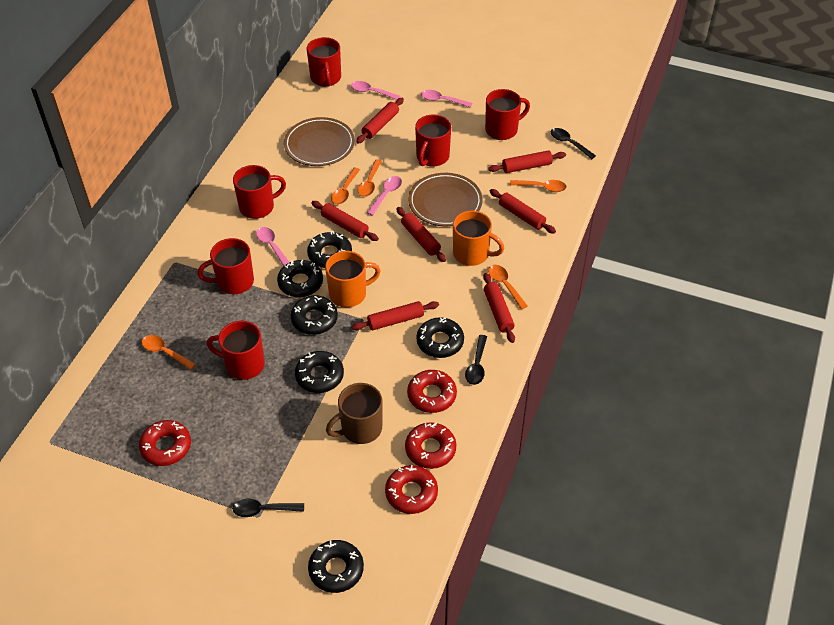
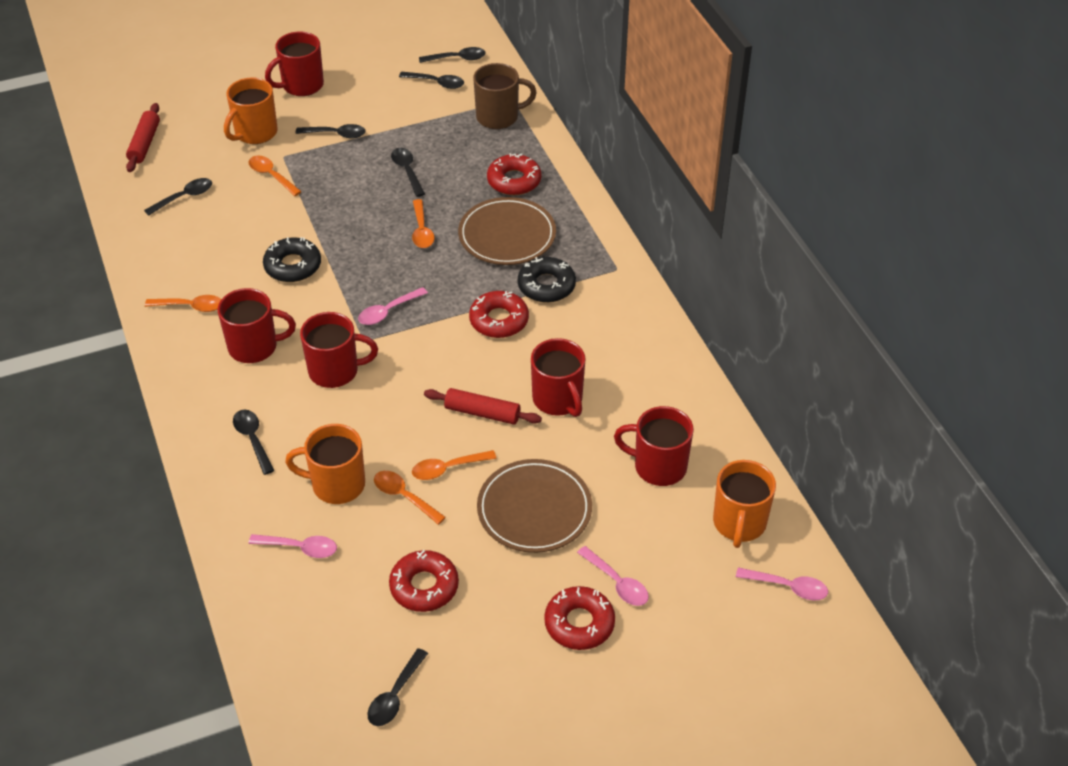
black donut: 6 -> 2
black spoon: 3 -> 7
orange mug: 2 -> 3
red mug: 6 -> 5
red rolling pin: 7 -> 2

